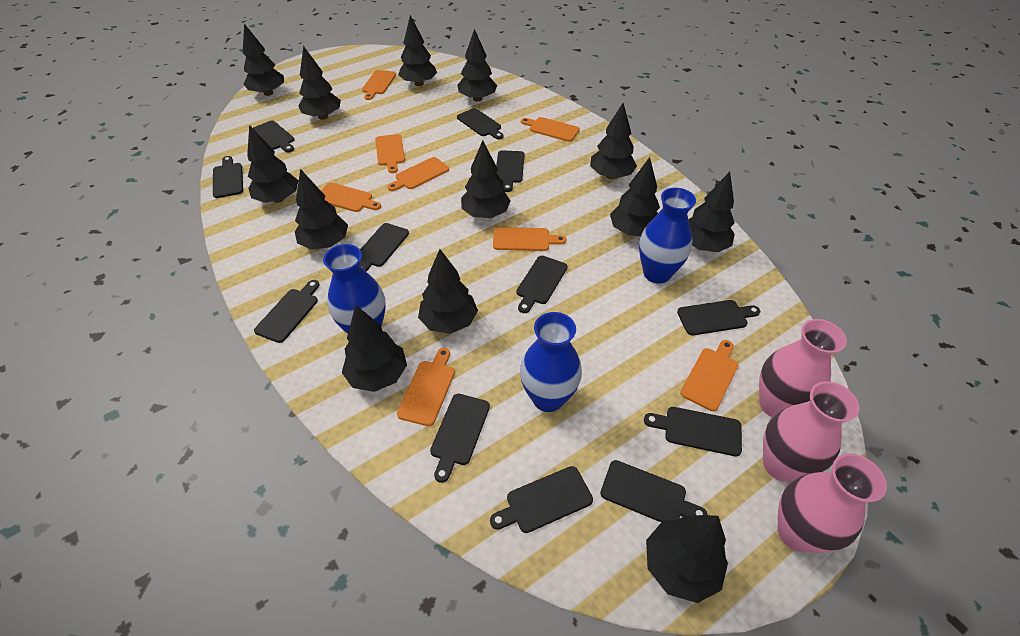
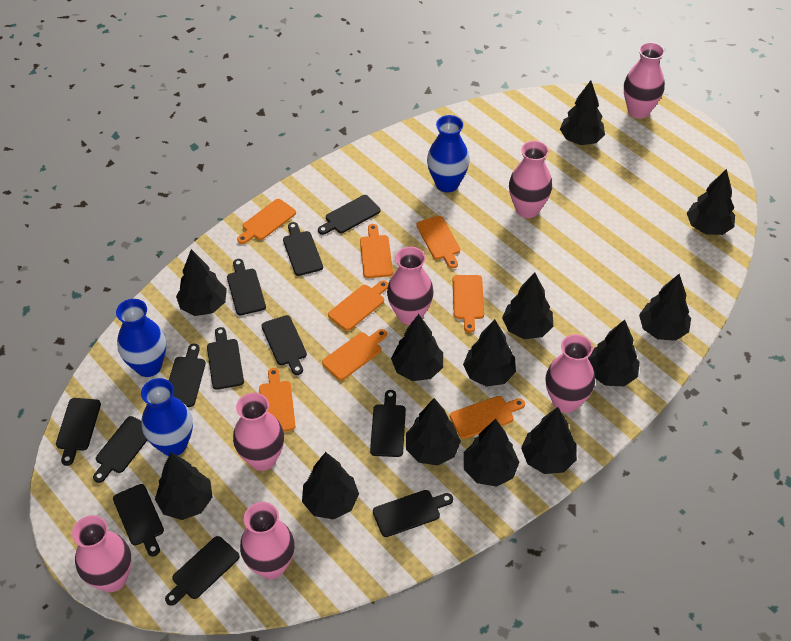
pink vase: 3 -> 7

